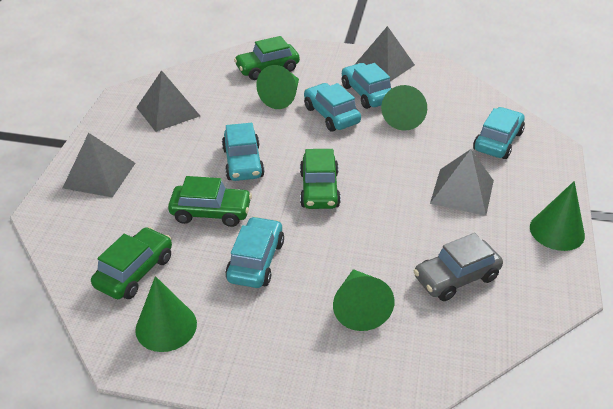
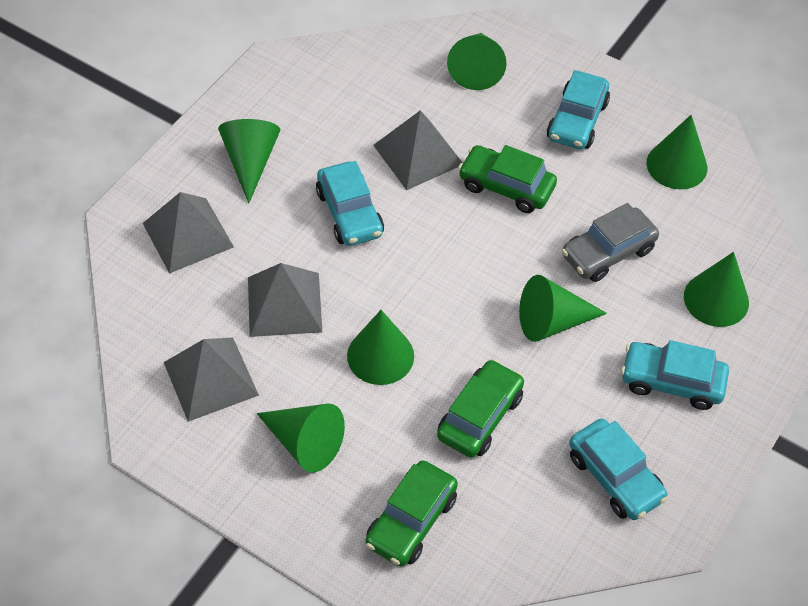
green car: 4 -> 3
green cone: 5 -> 7
turquoise car: 5 -> 4

